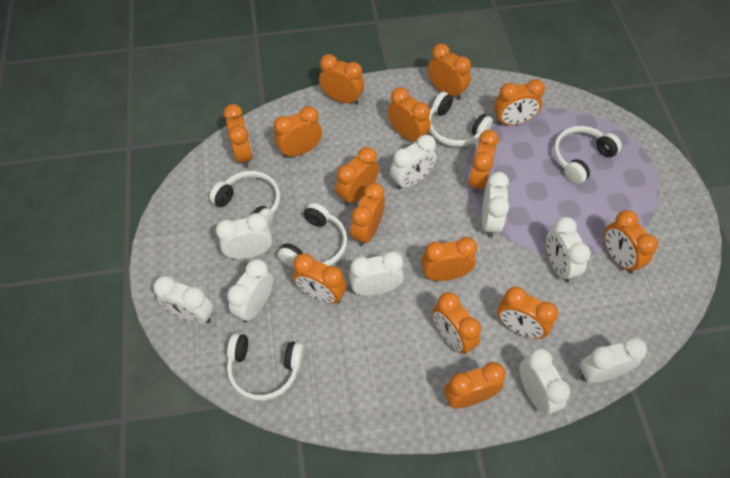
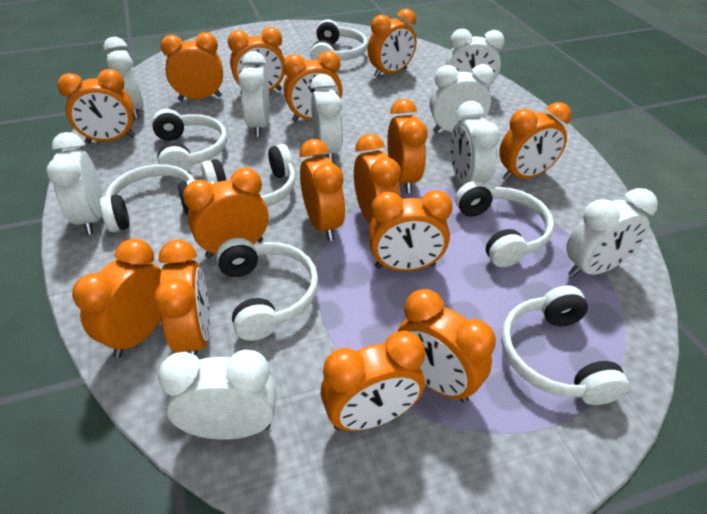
white headphones: 5 -> 7

